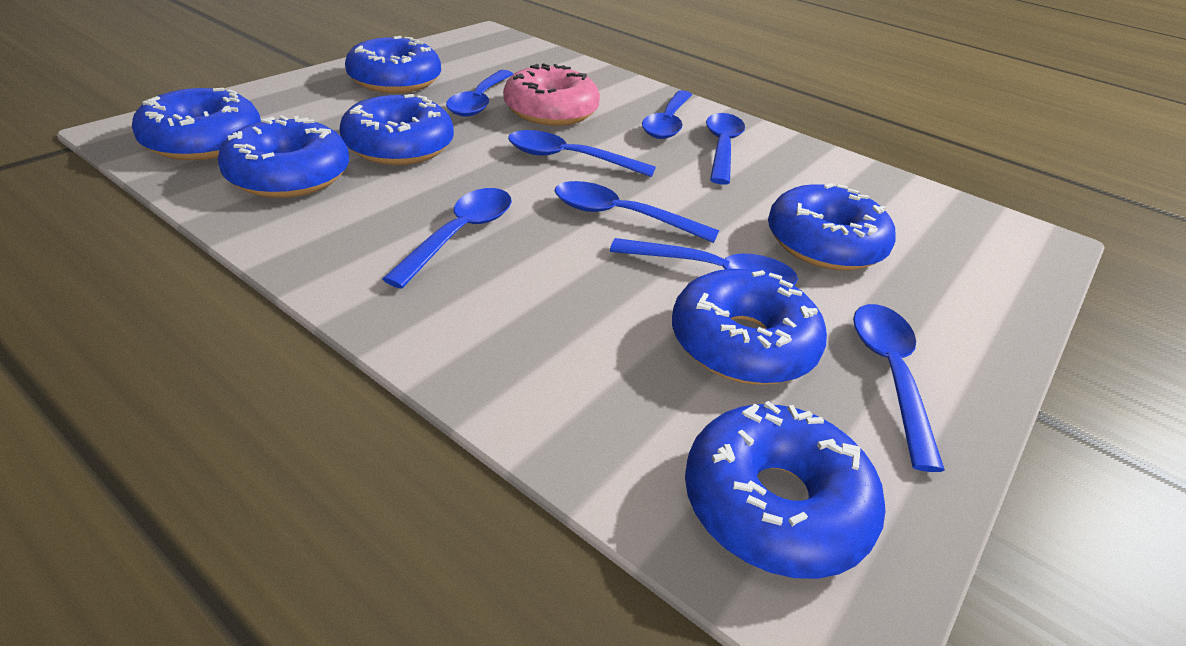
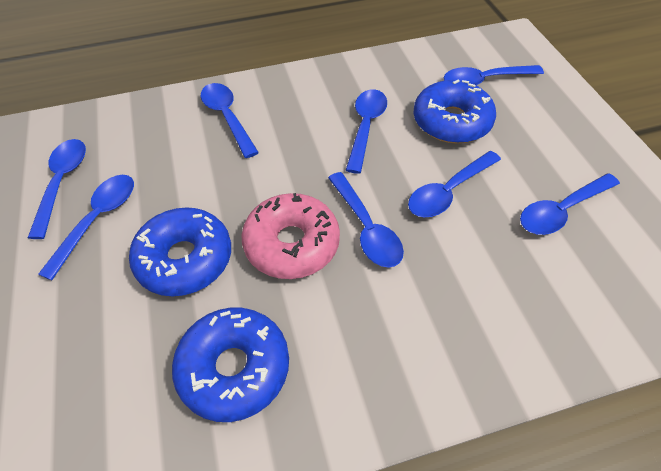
blue donut: 7 -> 3

